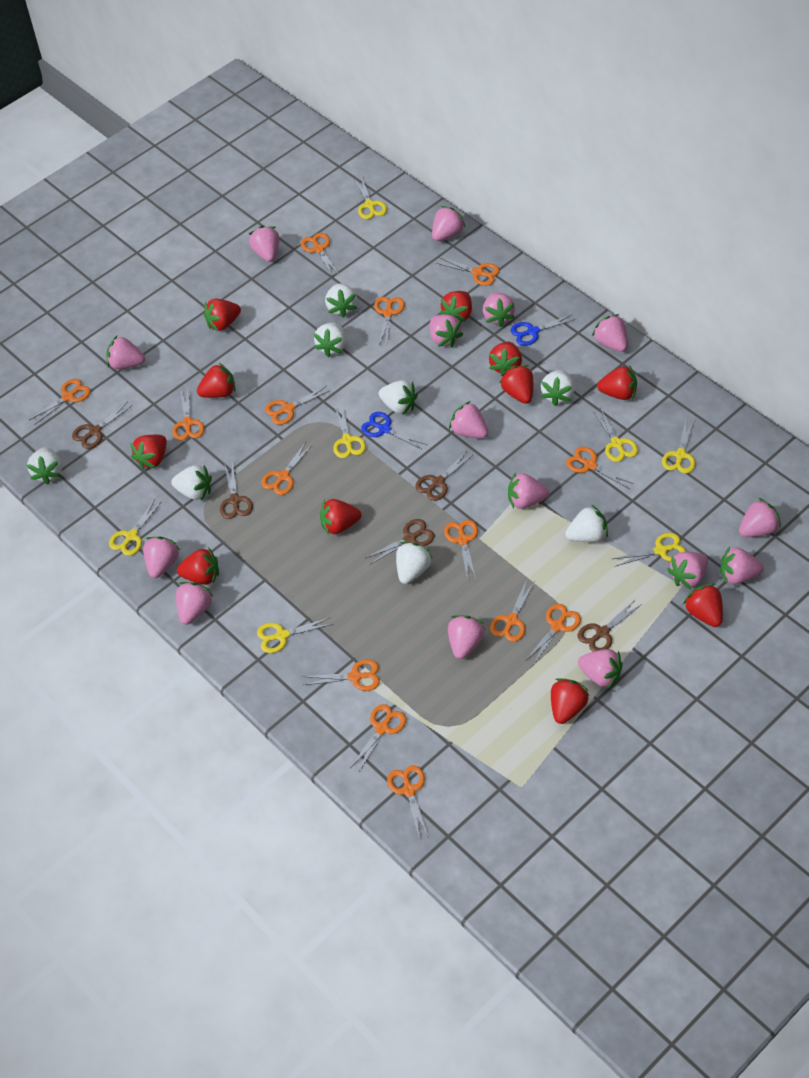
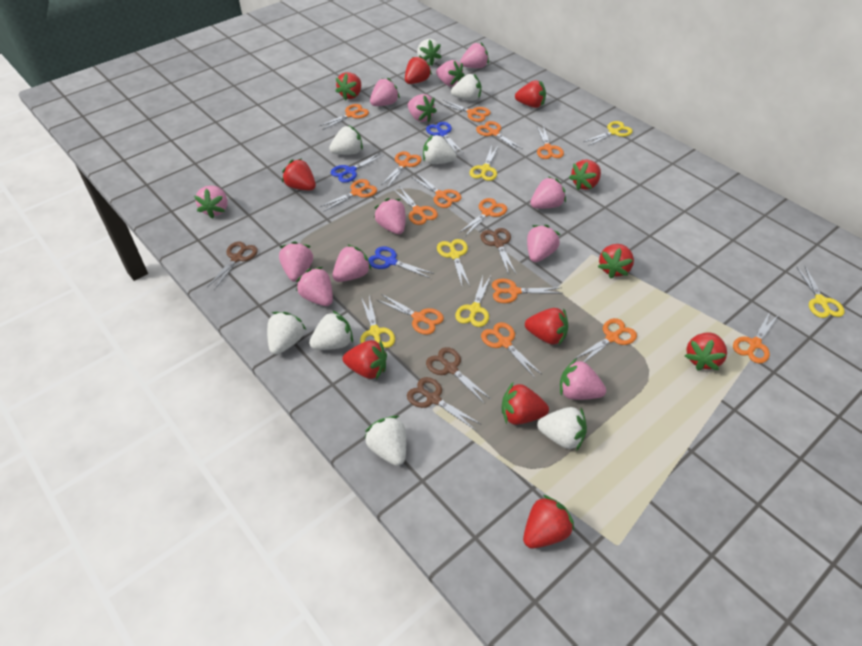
blue scissors: 2 -> 3
brown scissors: 5 -> 4
pink strawberry: 15 -> 12
yellow scissors: 7 -> 6

